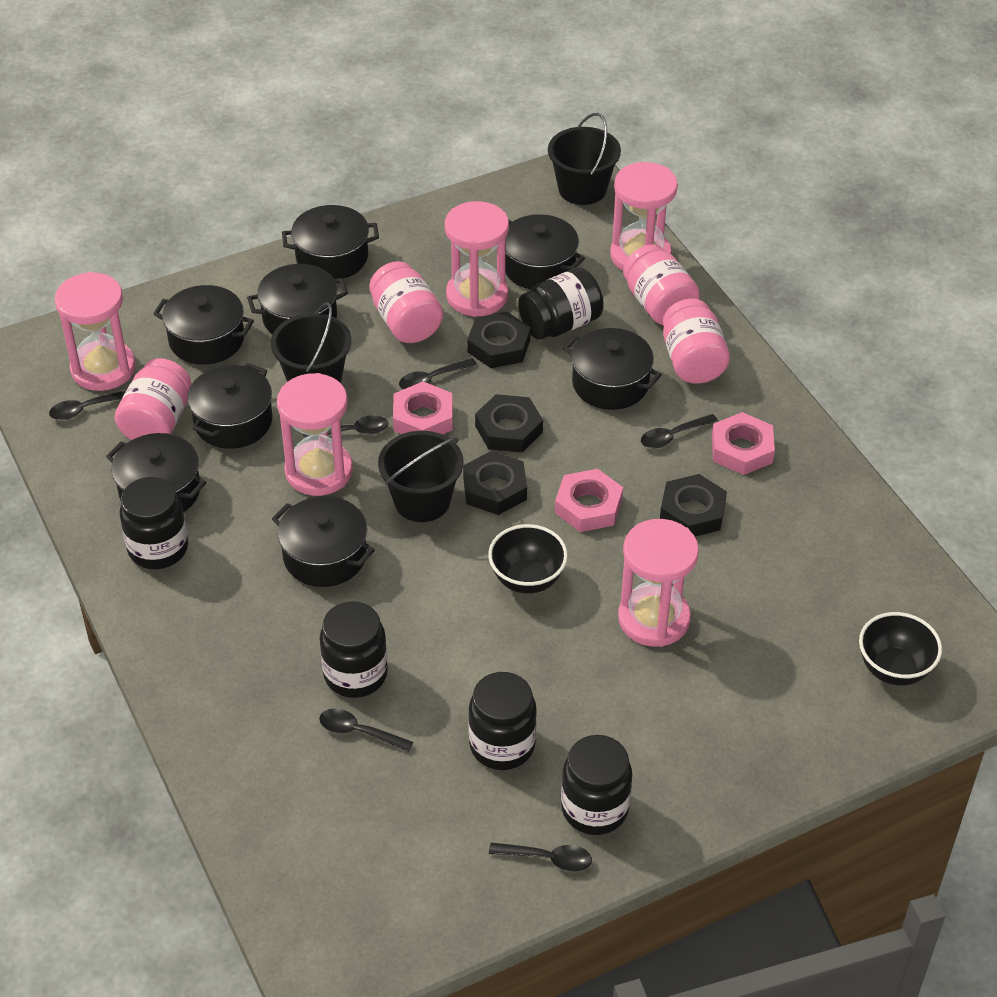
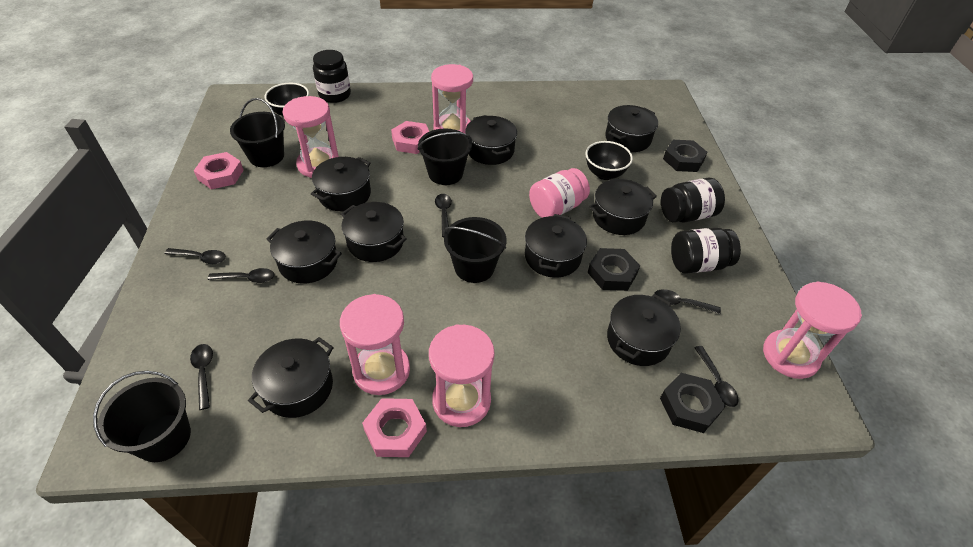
black bucket: 3 -> 4
black jar: 5 -> 3
black nut: 4 -> 3
black pot: 8 -> 9
pink jar: 4 -> 1

